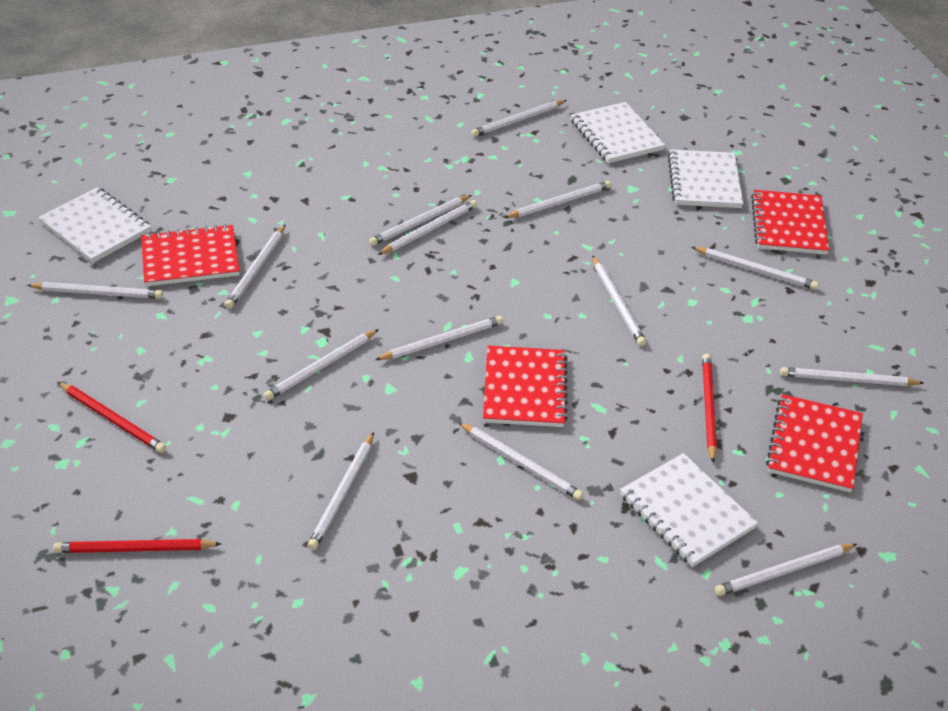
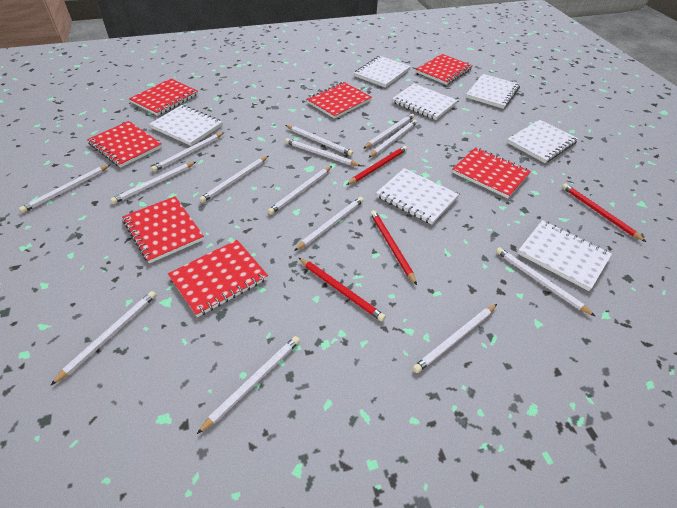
red notebook: 4 -> 7
red pencil: 3 -> 4
white notebook: 4 -> 7

